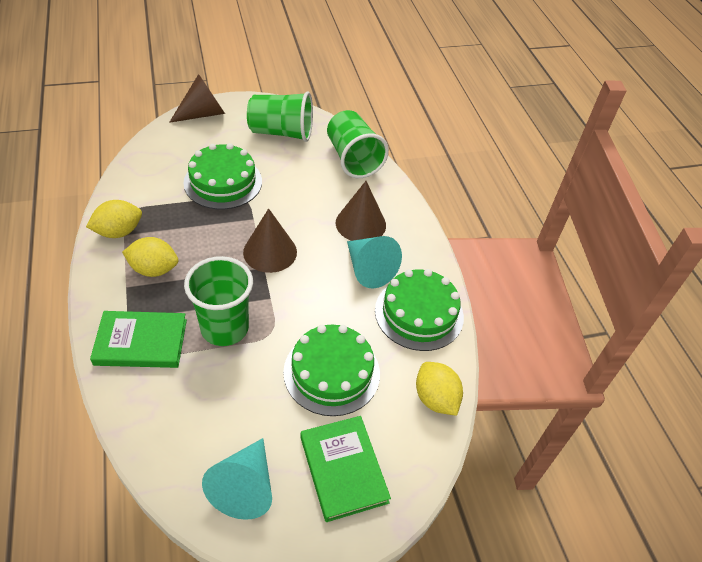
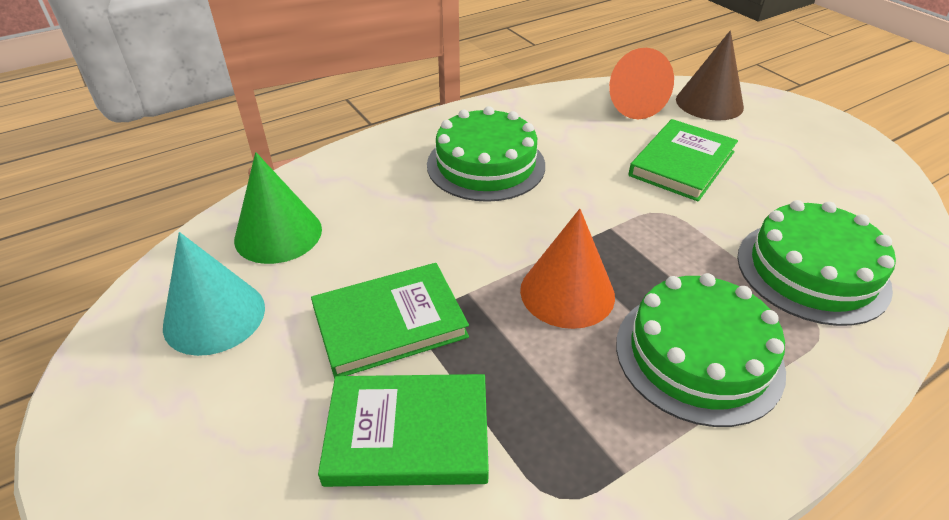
brown cone: 3 -> 1
green book: 2 -> 3
green cone: 0 -> 1
green cup: 3 -> 0
orange cone: 0 -> 2
turquoise cone: 2 -> 1
yellow lemon: 3 -> 0

